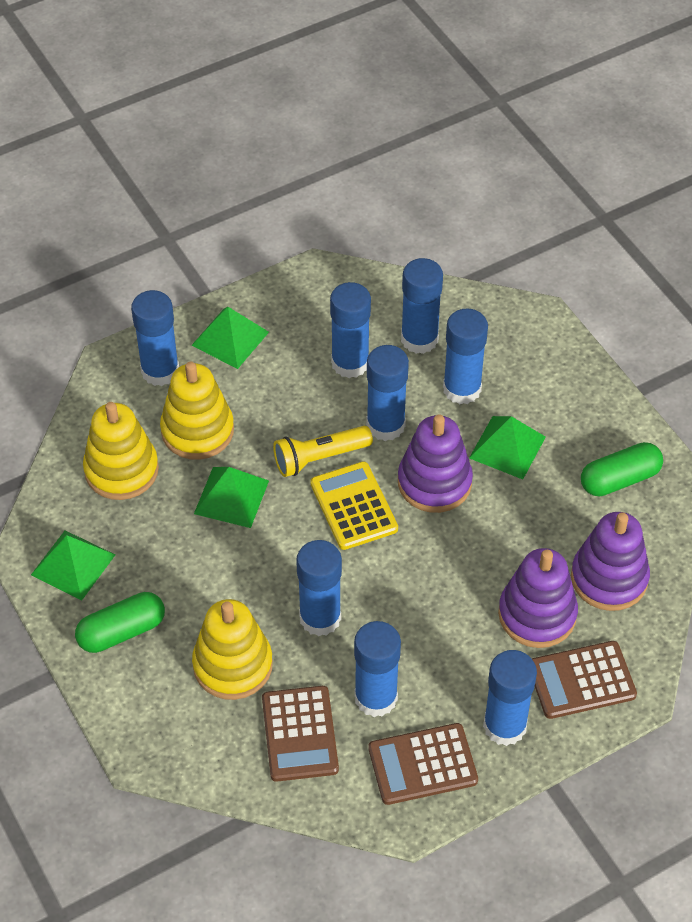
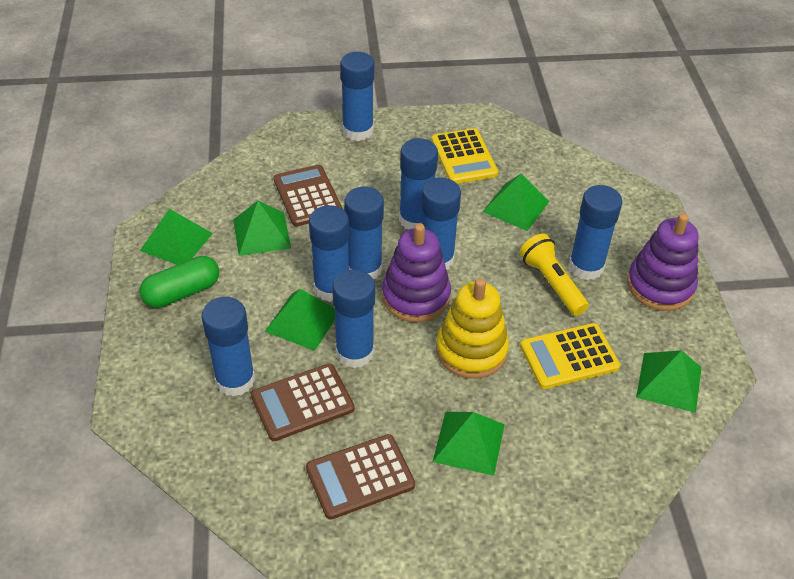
green capsule: 2 -> 1
green pyramid: 4 -> 6
purple stacking toy: 3 -> 2
yellow calculator: 1 -> 2
yellow stacking toy: 3 -> 1

